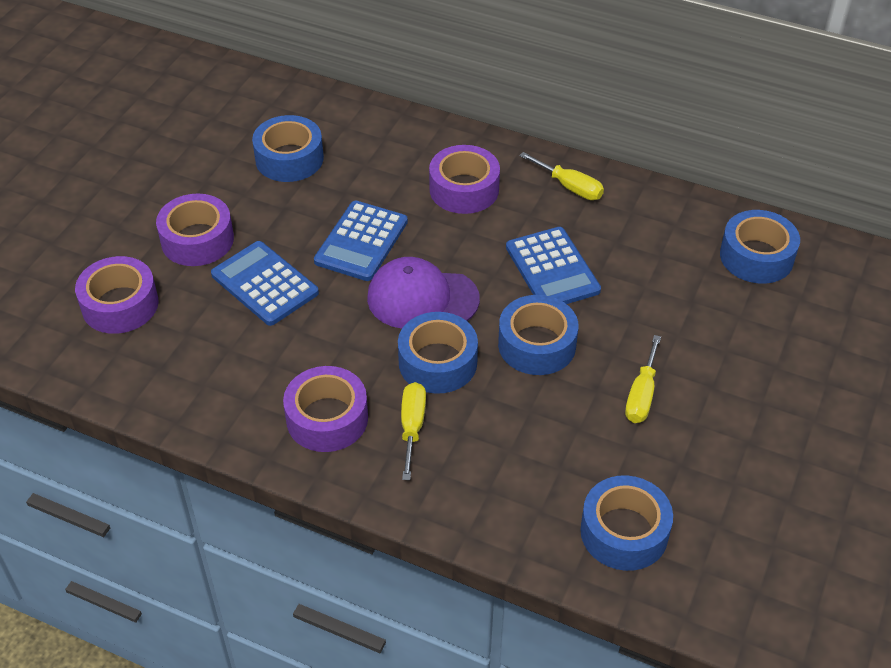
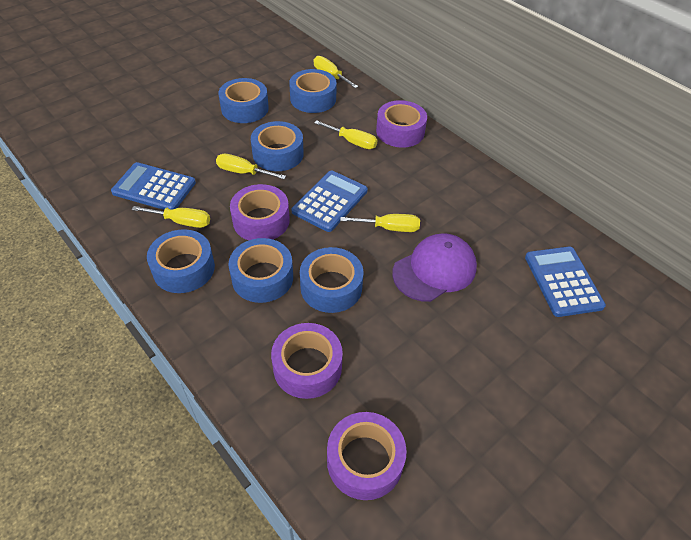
blue tape: 5 -> 6
yellow screwdriver: 3 -> 5

